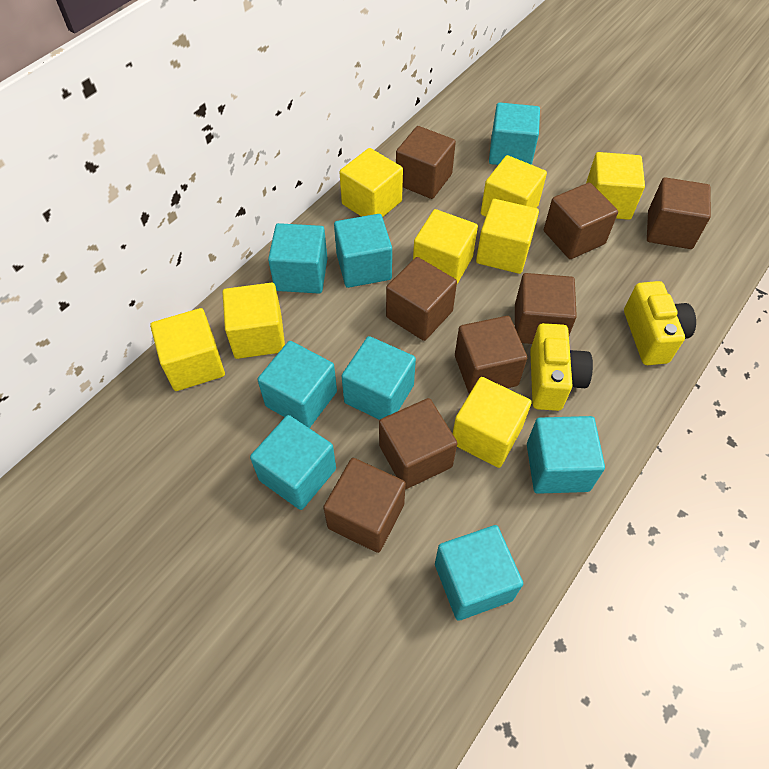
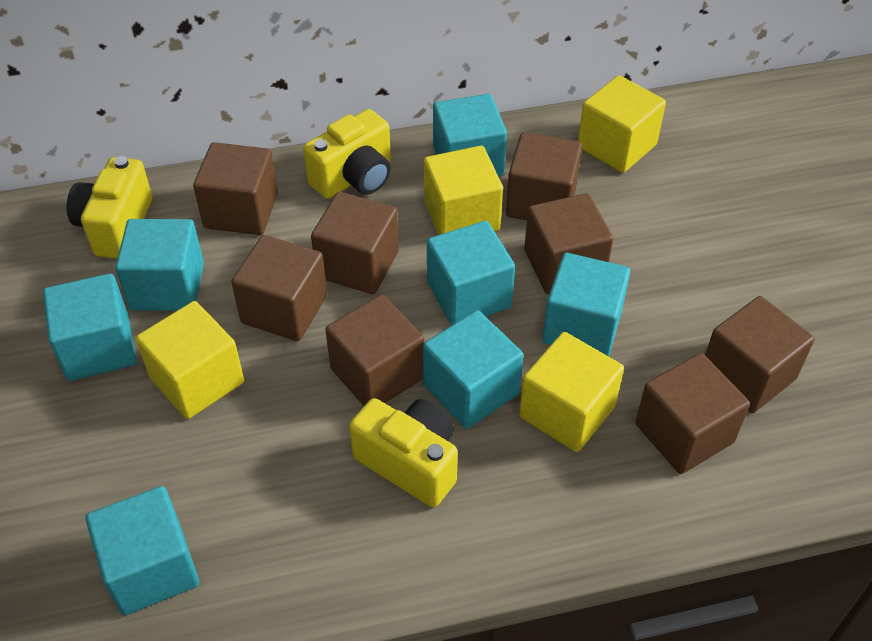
turquoise cube: 8 -> 7
yellow camera: 2 -> 3
yellow cube: 8 -> 4

